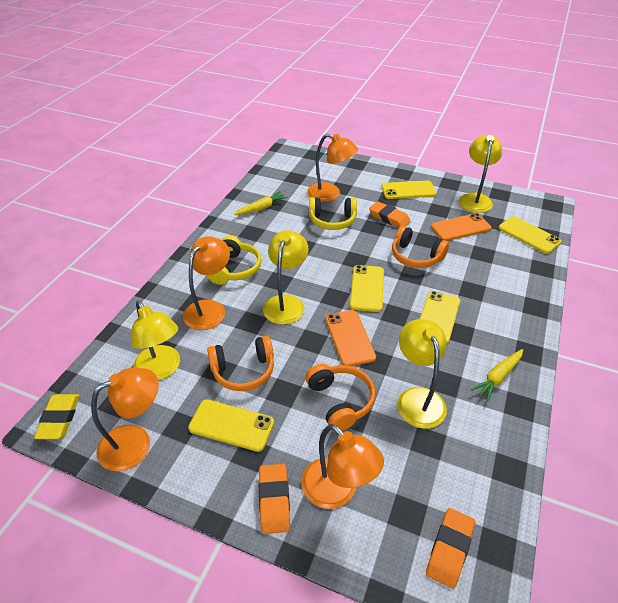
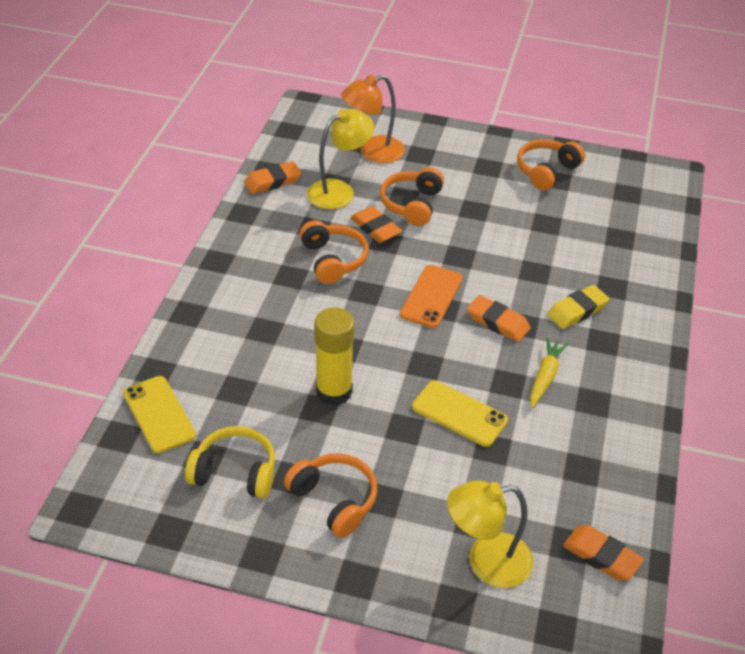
orange eraser: 3 -> 4
orange headphones: 3 -> 4
orange lamp: 4 -> 1
orange phone: 2 -> 1
yellow carrot: 2 -> 1
yellow glue stick: 0 -> 1
yellow headphones: 2 -> 1
yellow lamp: 4 -> 2
yellow phone: 5 -> 2

